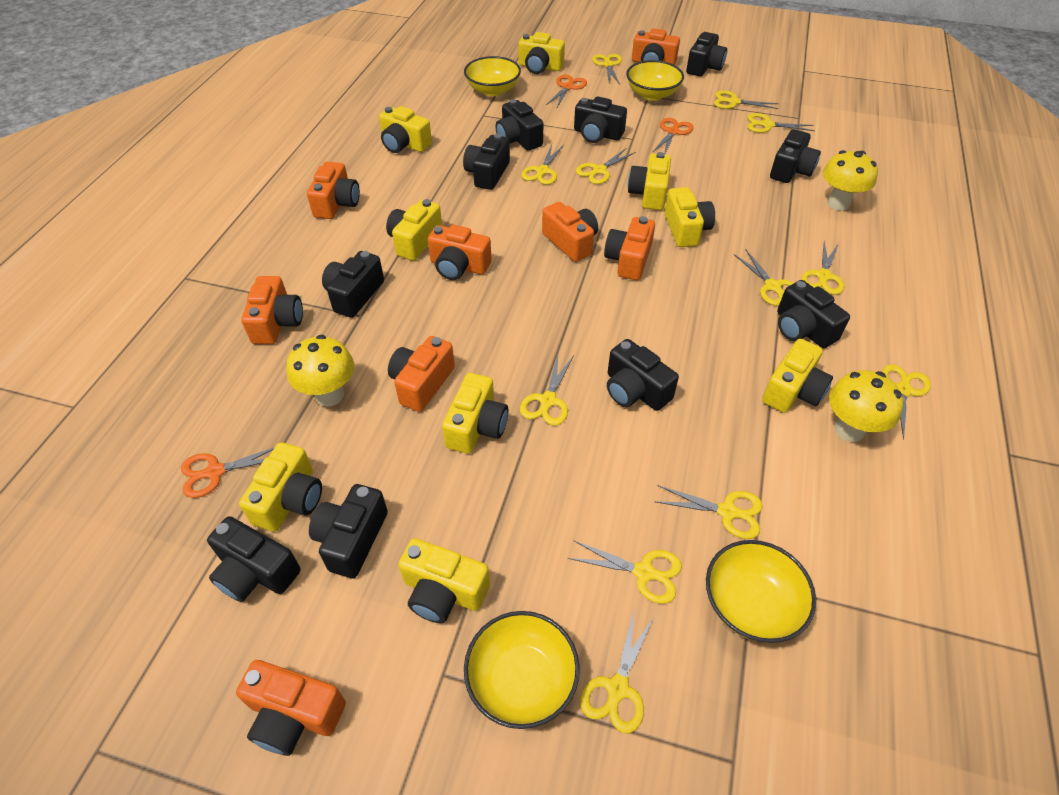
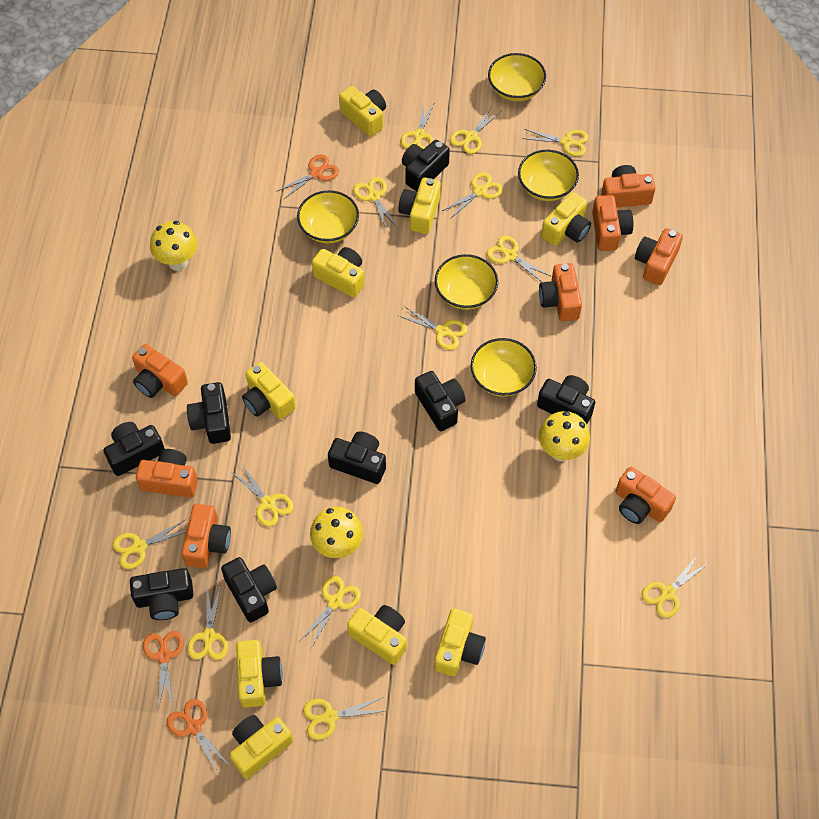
black camera: 10 -> 8
yellow bowl: 4 -> 5
yellow scissors: 12 -> 13

